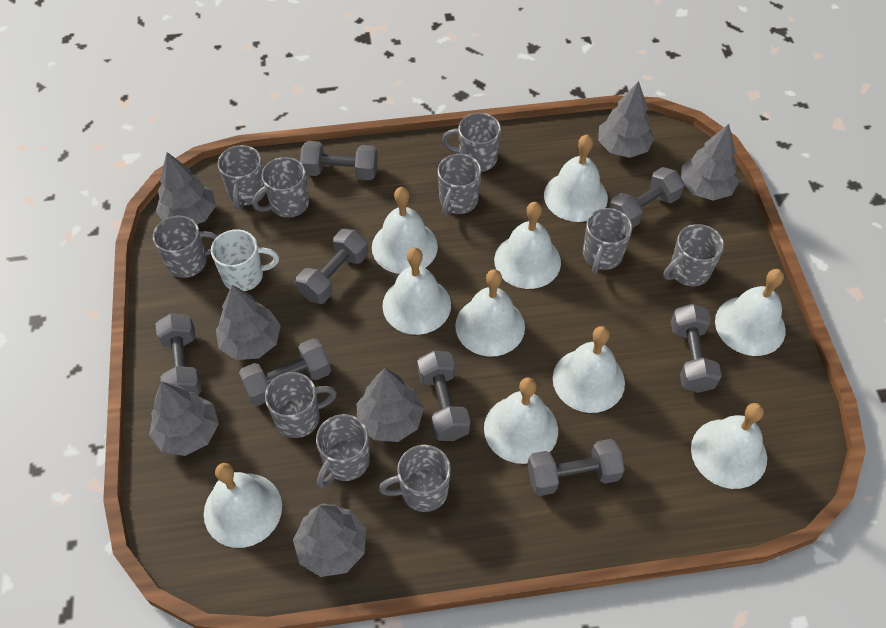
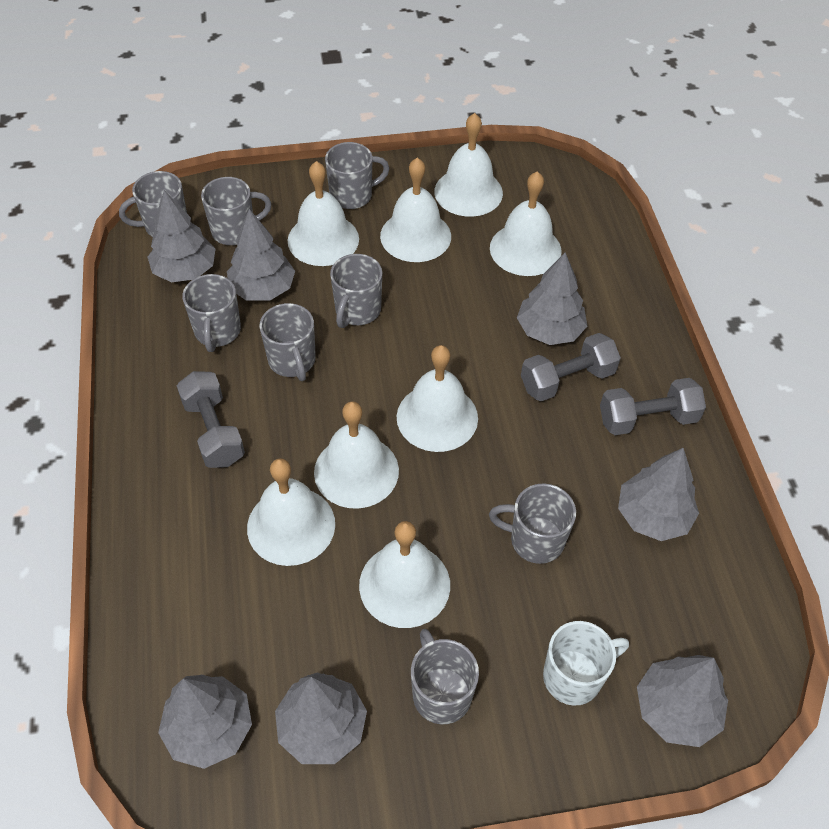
grey dumbbell: 8 -> 3
grey mug: 10 -> 8
white bell: 10 -> 8

